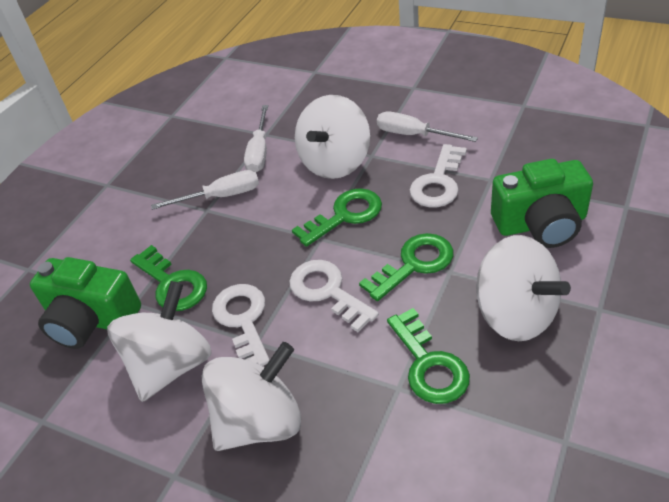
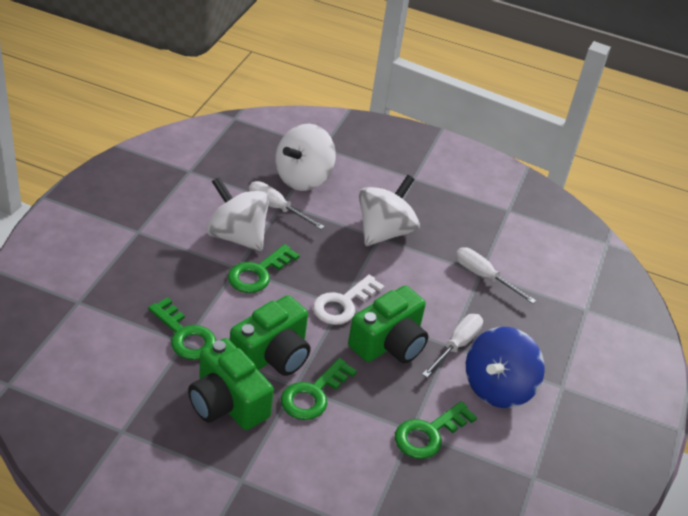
blue spinning top: 0 -> 1
green camera: 2 -> 3
white key: 3 -> 1
white spinning top: 4 -> 3

